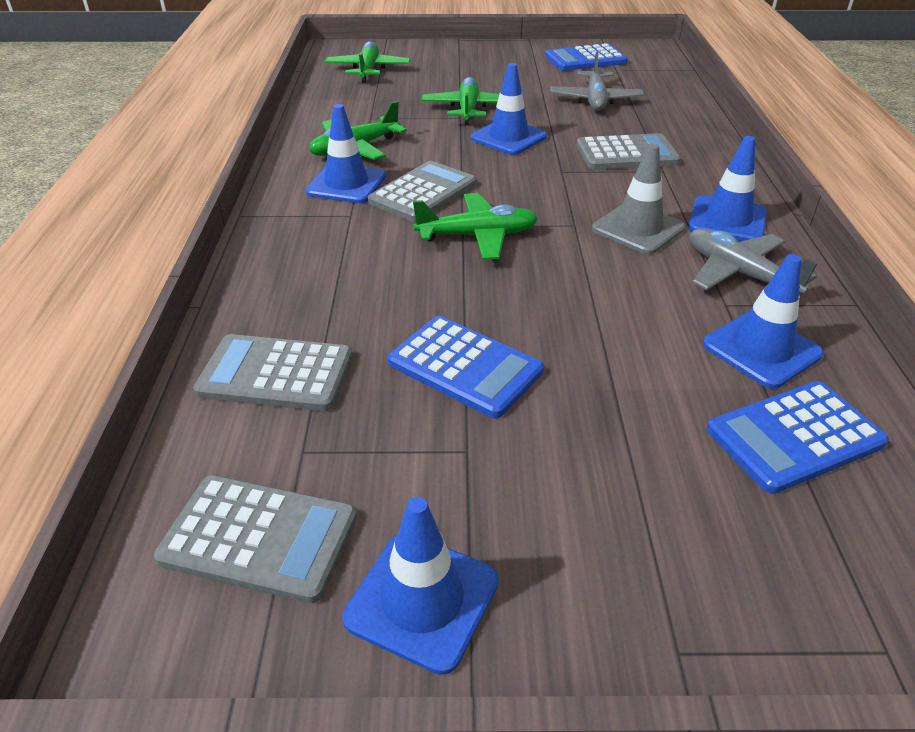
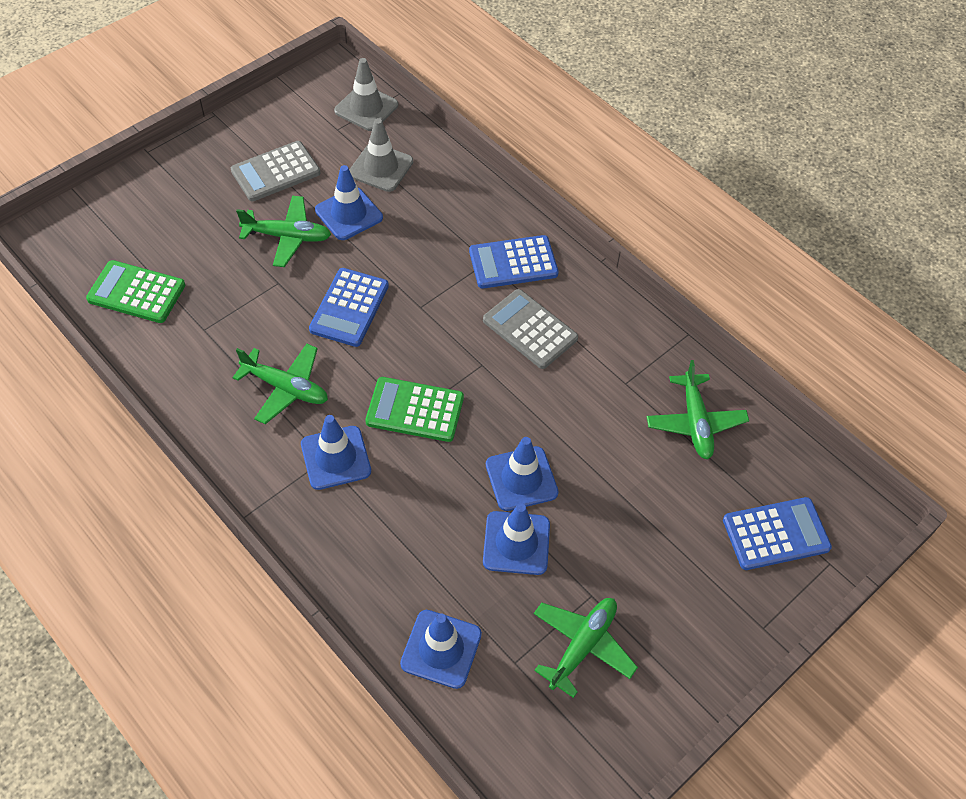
green calculator: 0 -> 2
grey calculator: 4 -> 2
grey plane: 2 -> 0
grey traffic cone: 1 -> 2

